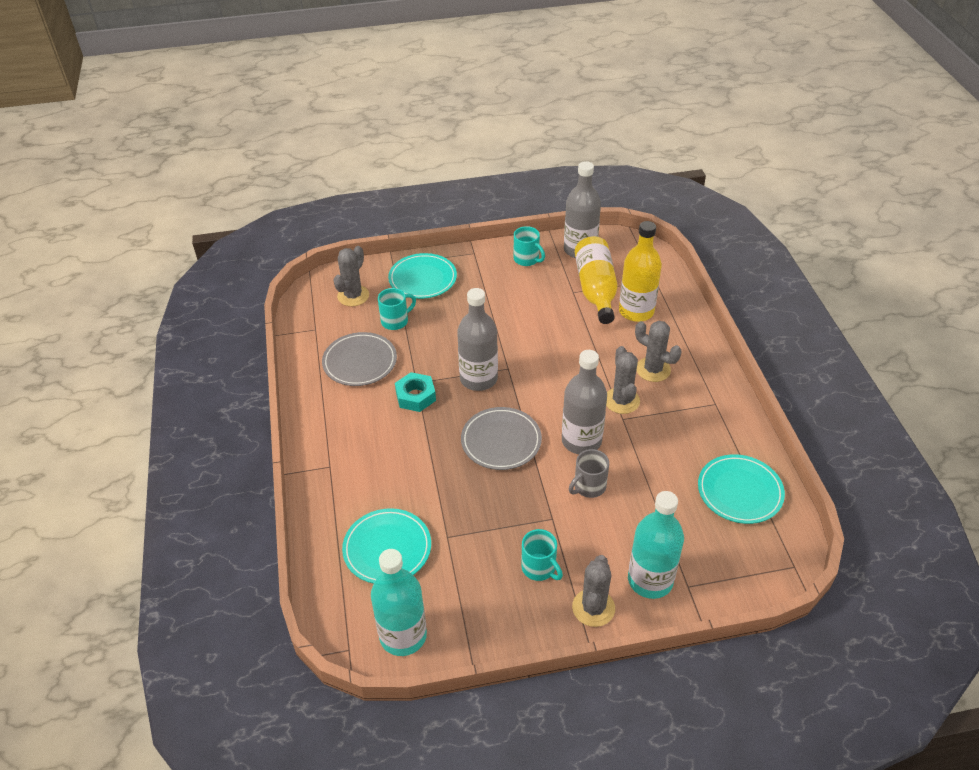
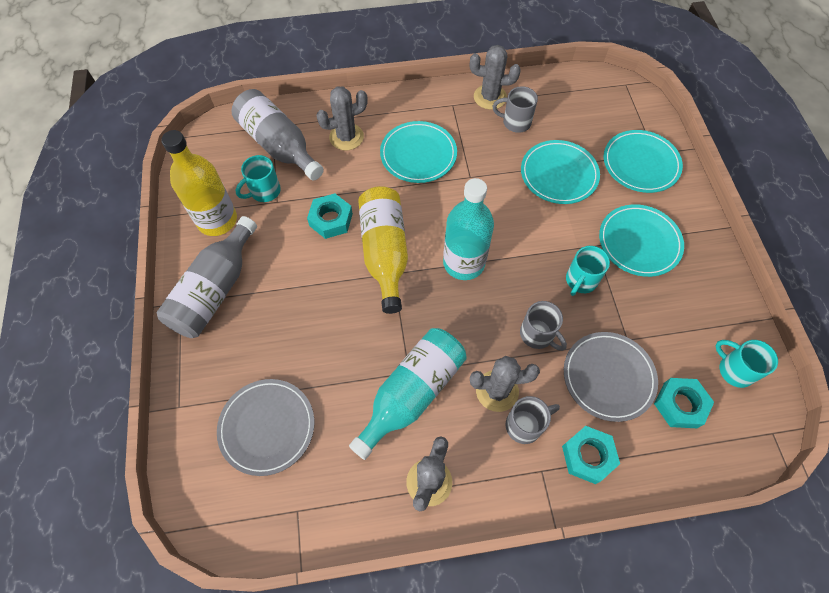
grey bottle: 3 -> 2
grey mug: 1 -> 3
turquoise nut: 1 -> 3
turquoise plate: 3 -> 4

